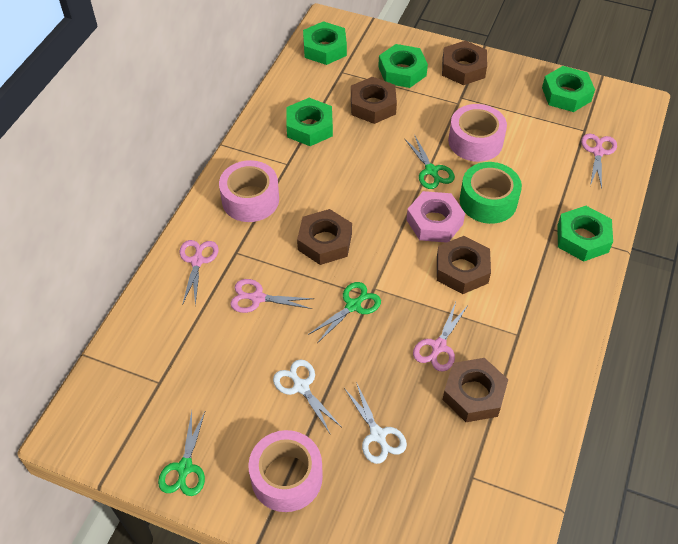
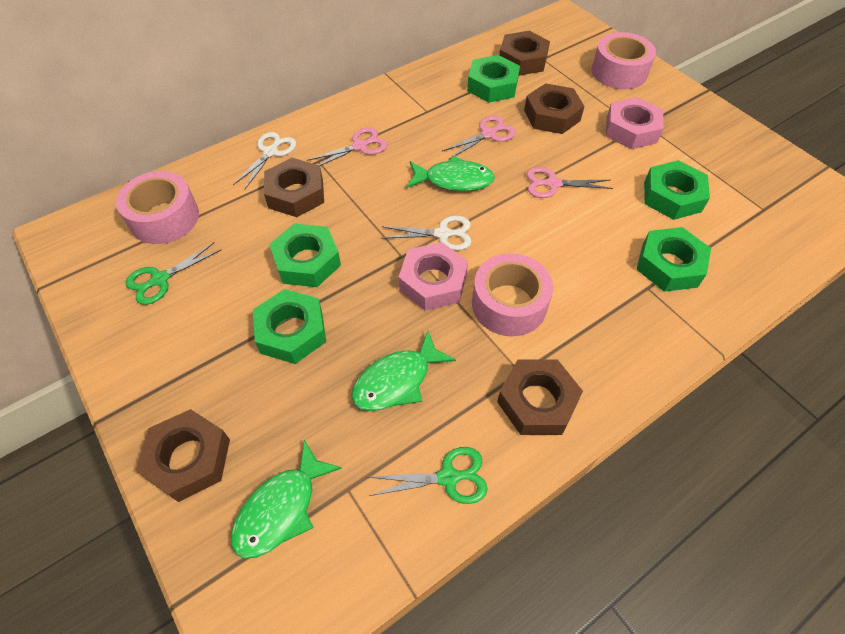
green fish: 0 -> 3
green scissors: 3 -> 2
green tape: 1 -> 0
pink nut: 1 -> 2
pink scissors: 4 -> 3

